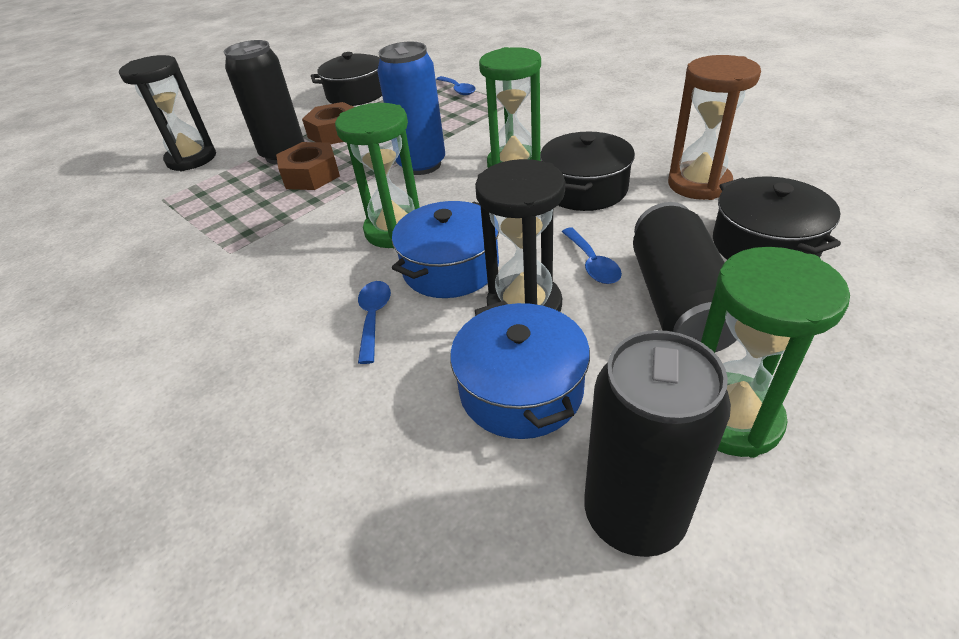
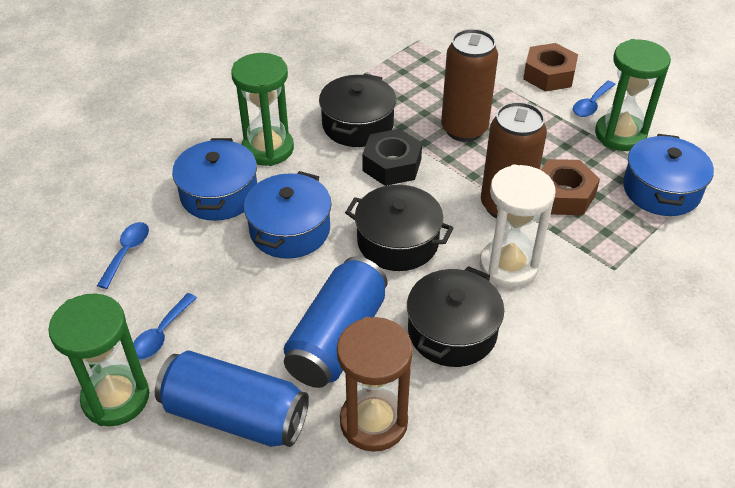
black can: 3 -> 0
black hourglass: 2 -> 0
black nut: 0 -> 1
blue can: 1 -> 2
blue pot: 2 -> 3
brown can: 0 -> 2
white hourglass: 0 -> 1

